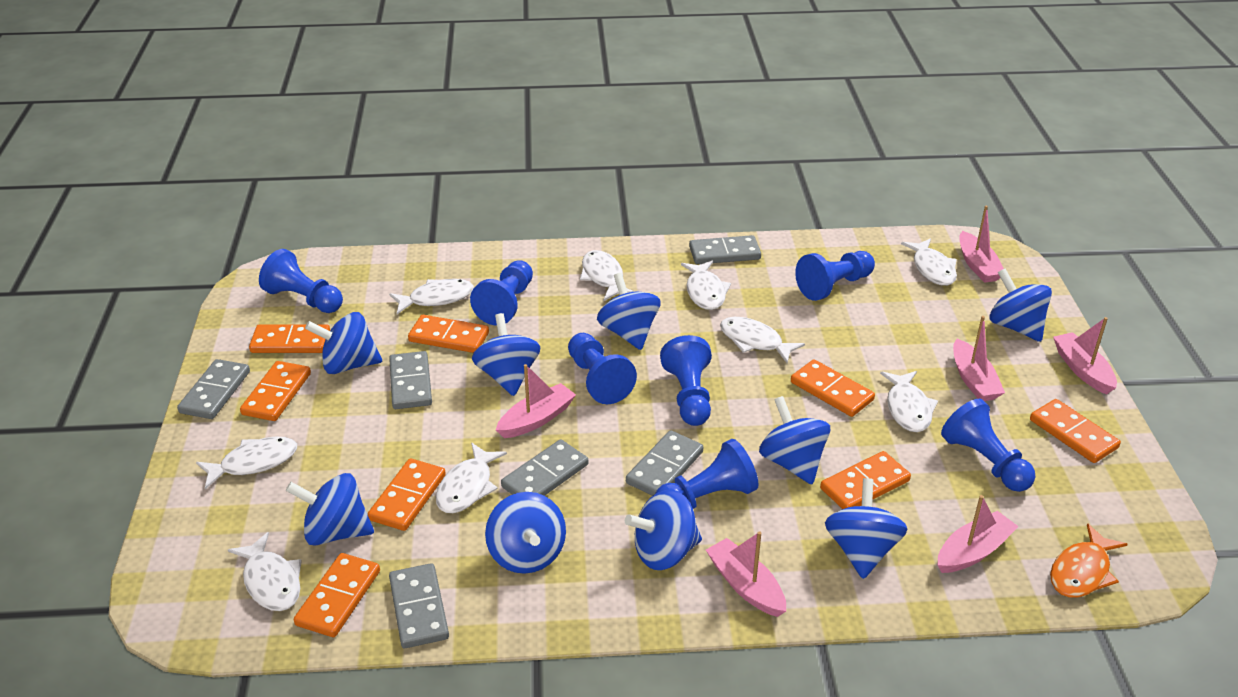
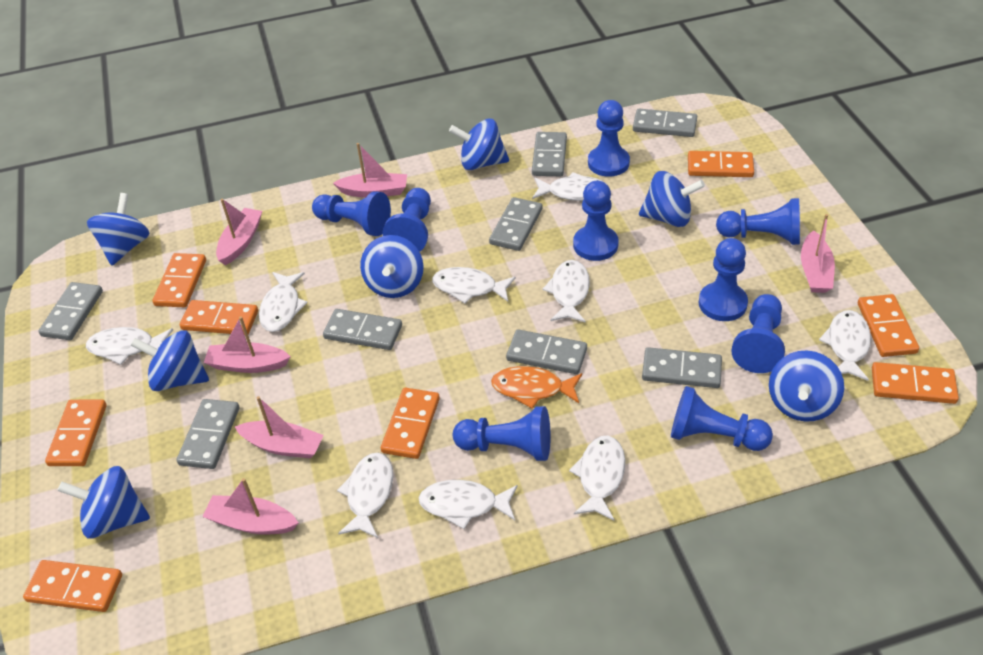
blue pawn: 7 -> 9
blue spinning top: 9 -> 7
grey domino: 6 -> 8

